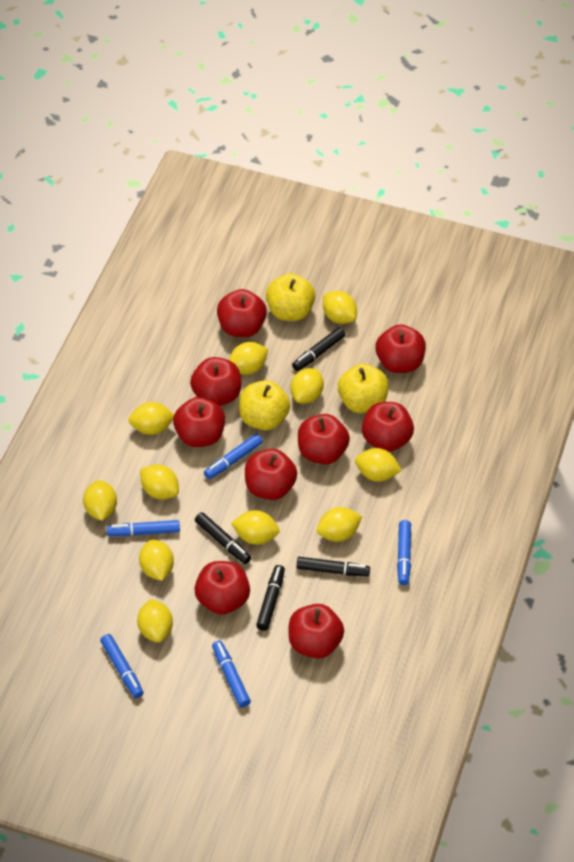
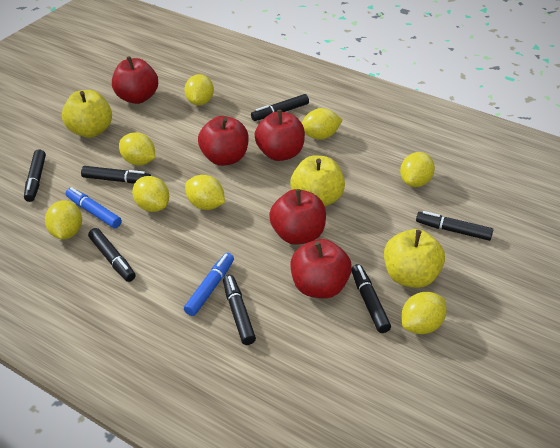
black marker: 4 -> 7
blue marker: 5 -> 2
red apple: 9 -> 5
yellow lemon: 11 -> 8

